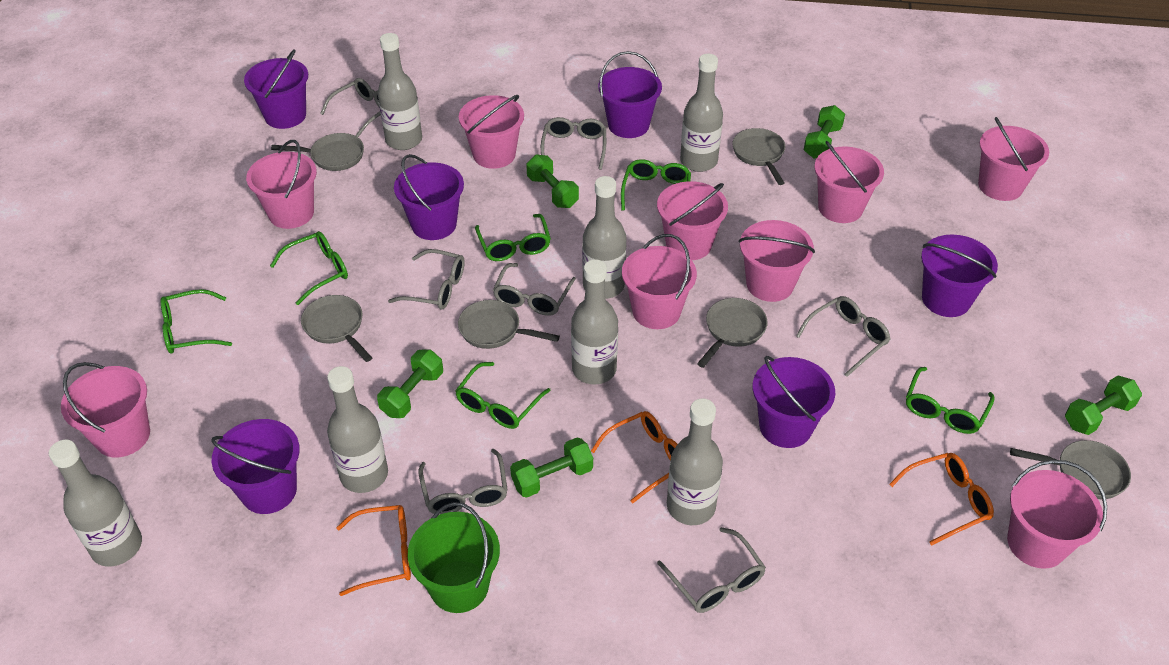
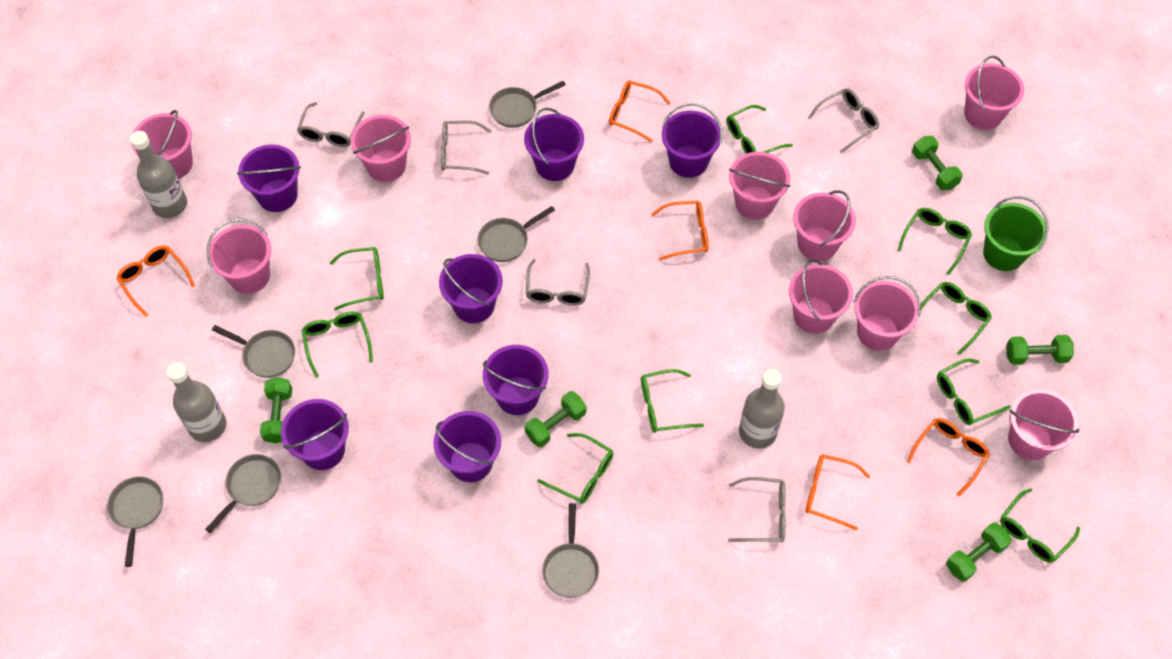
green glasses: 6 -> 9
grey bottle: 7 -> 3
grey glasses: 7 -> 5
orange glasses: 3 -> 5
purple bucket: 6 -> 7

